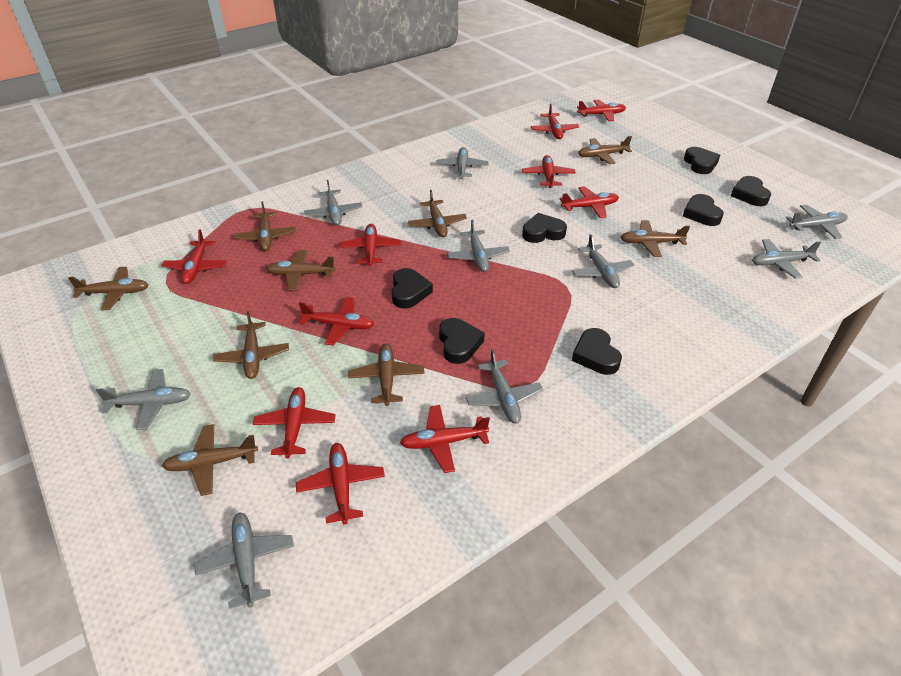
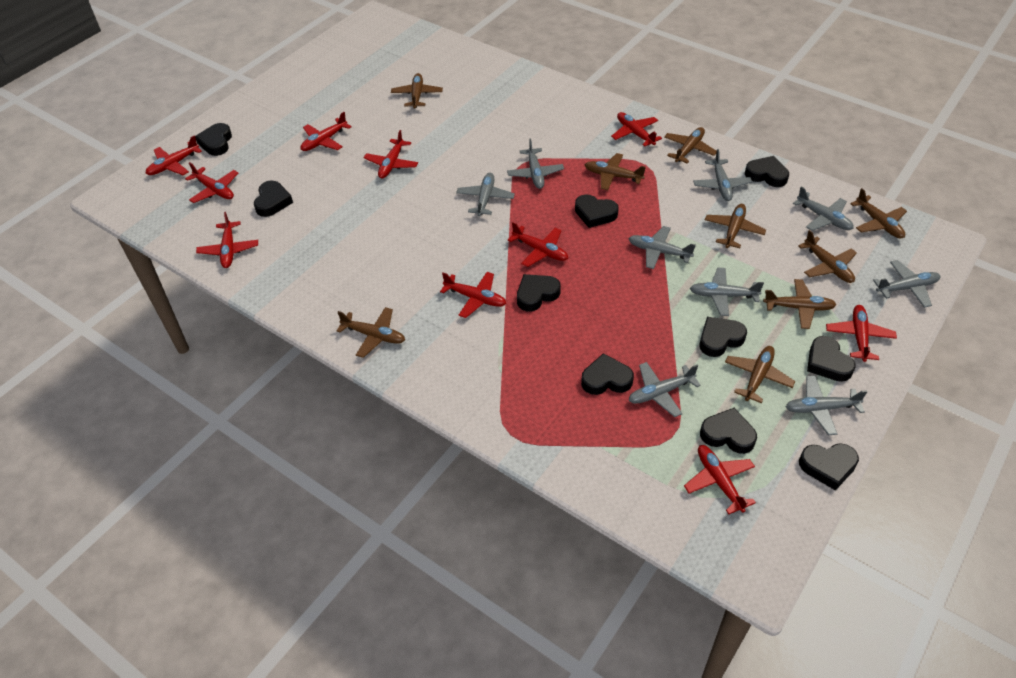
black heart: 7 -> 10

